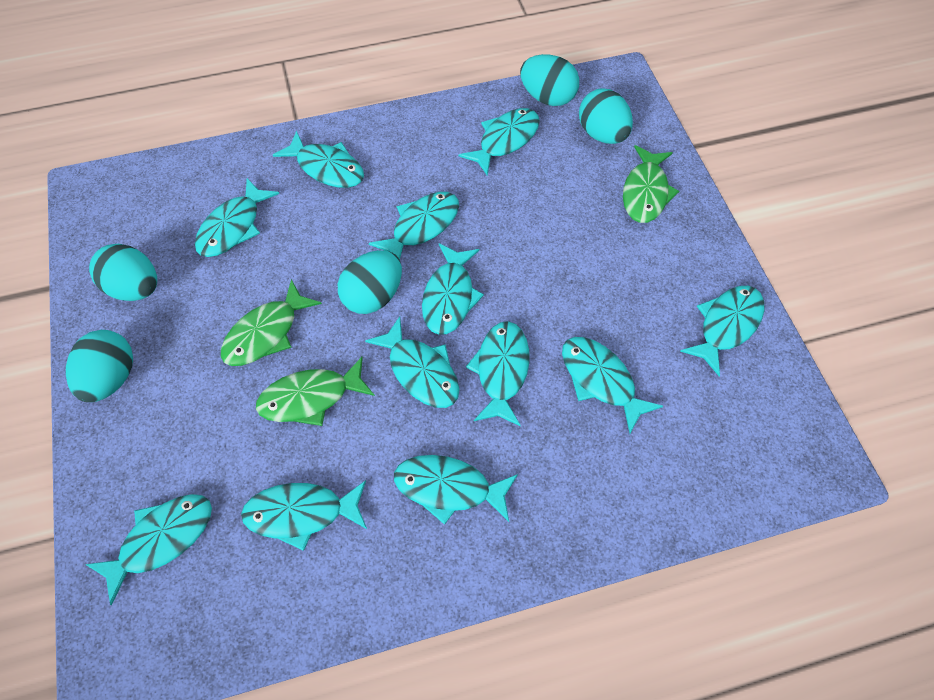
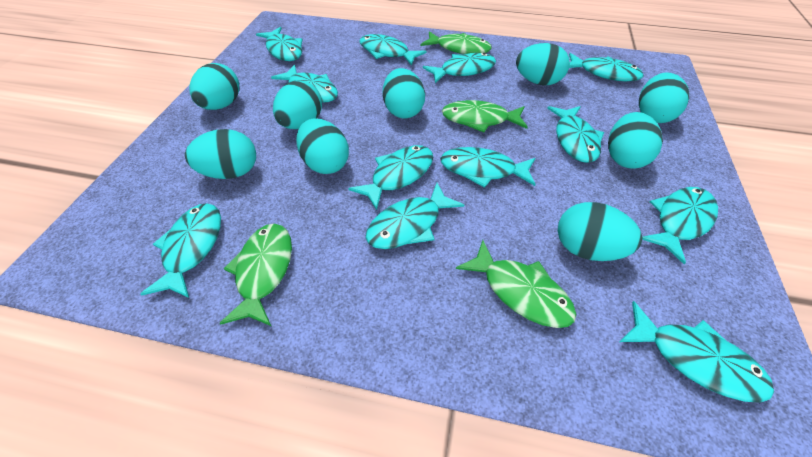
green fish: 3 -> 4
turquoise egg: 5 -> 9

